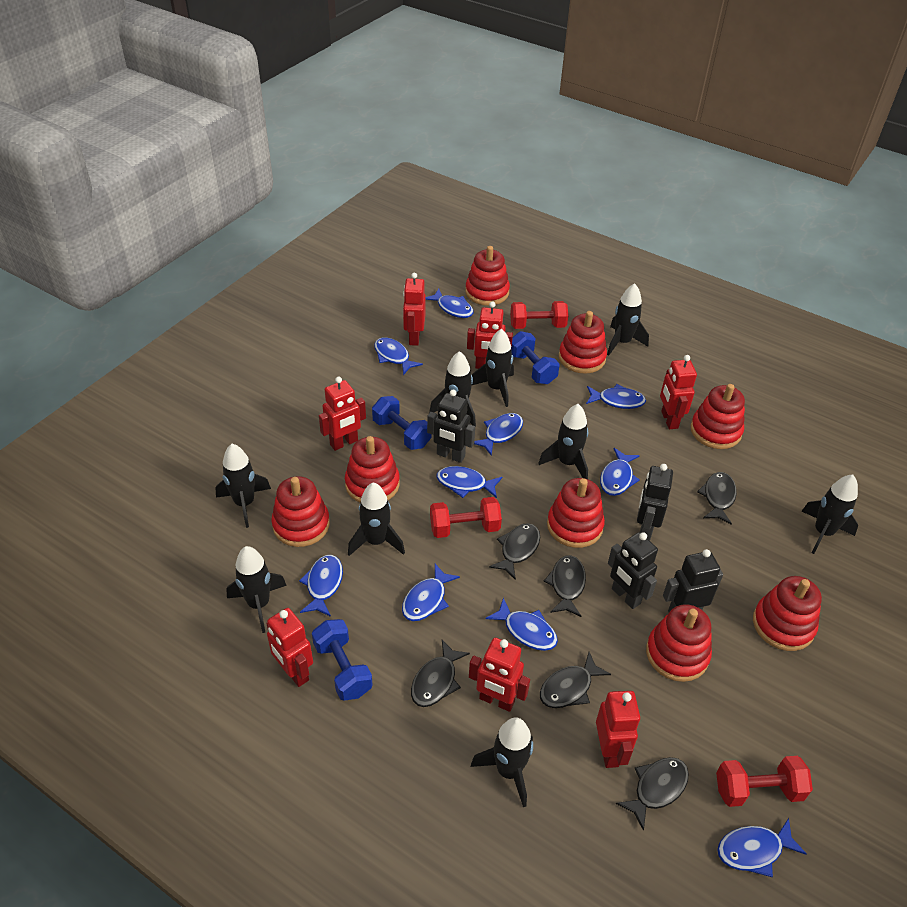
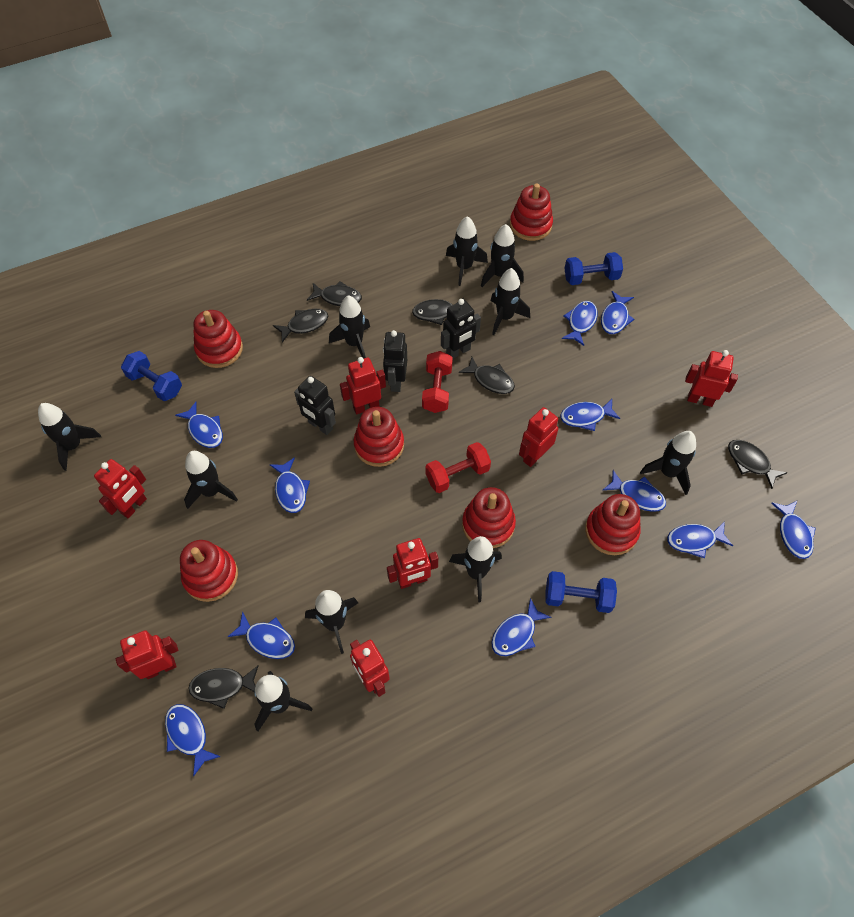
black robot: 4 -> 3
black rocket: 9 -> 10
blue fish: 10 -> 11
red dumbbell: 3 -> 2
red stacking toy: 8 -> 6

